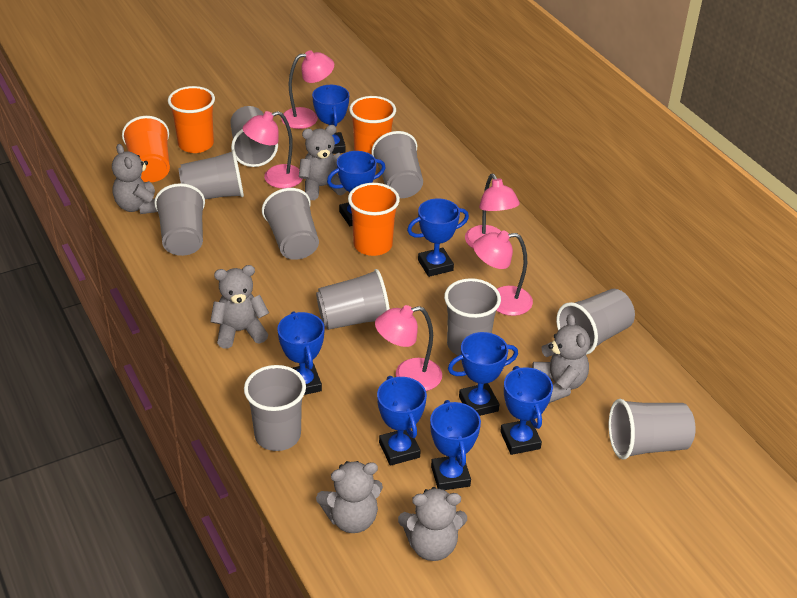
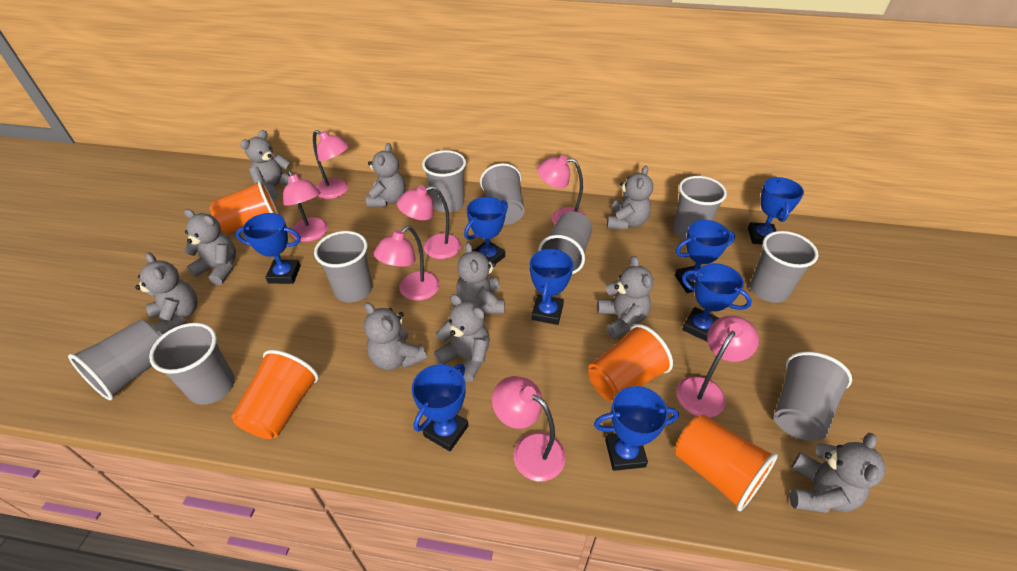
grey cup: 10 -> 9
grey teddy bear: 6 -> 10
pink lamp: 5 -> 7

